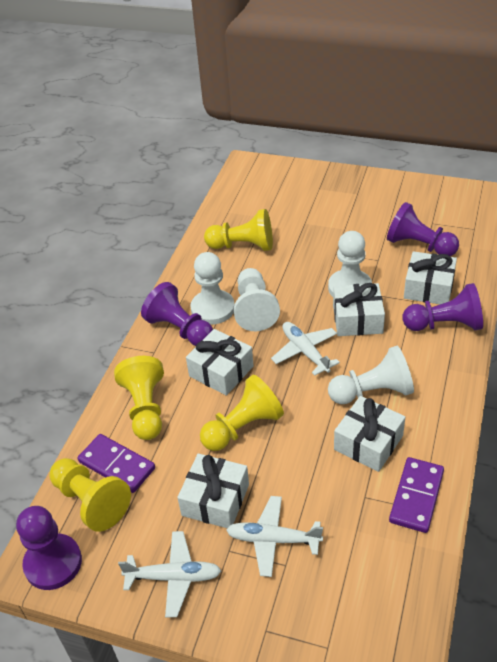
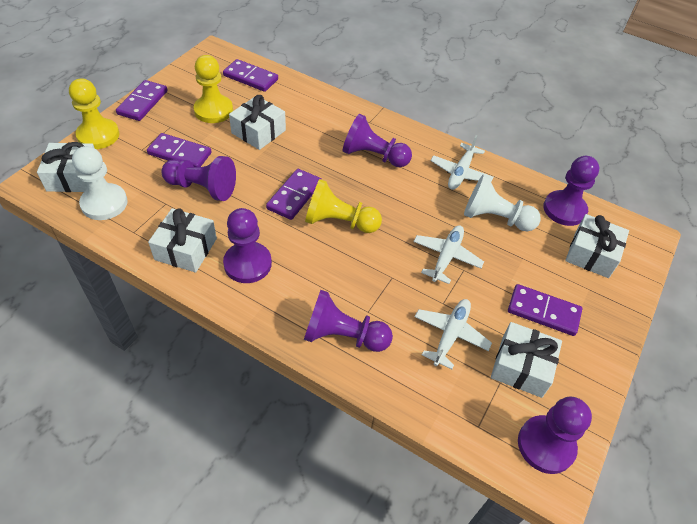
purple domino: 2 -> 5
purple pawn: 4 -> 6
white pawn: 4 -> 2
yellow pawn: 4 -> 3

